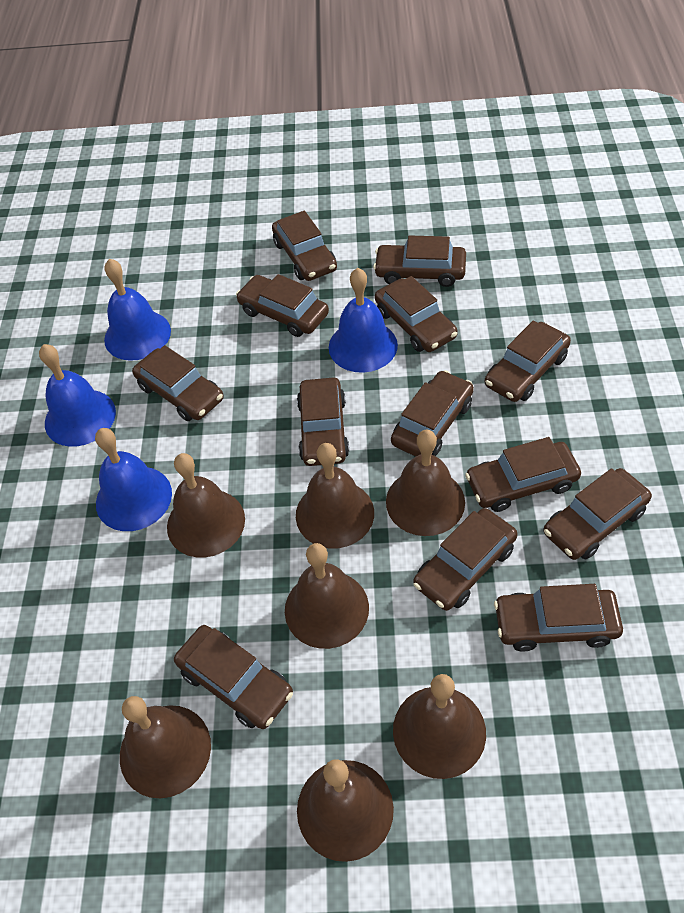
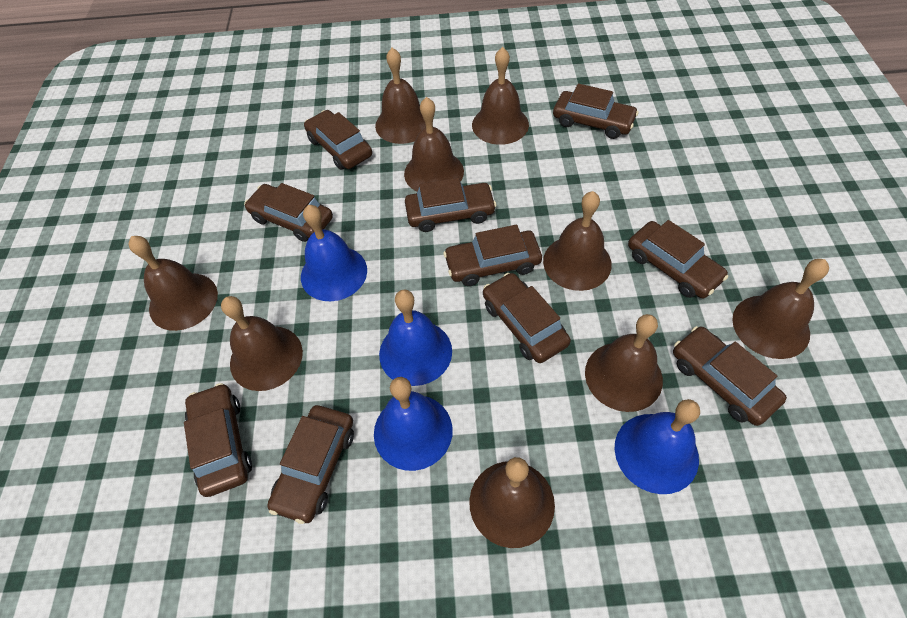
brown bell: 7 -> 9
brown car: 13 -> 10

